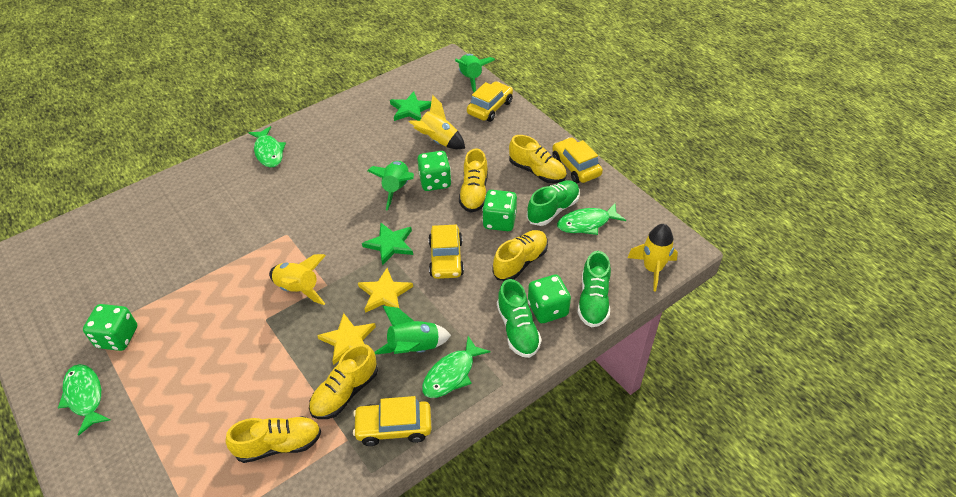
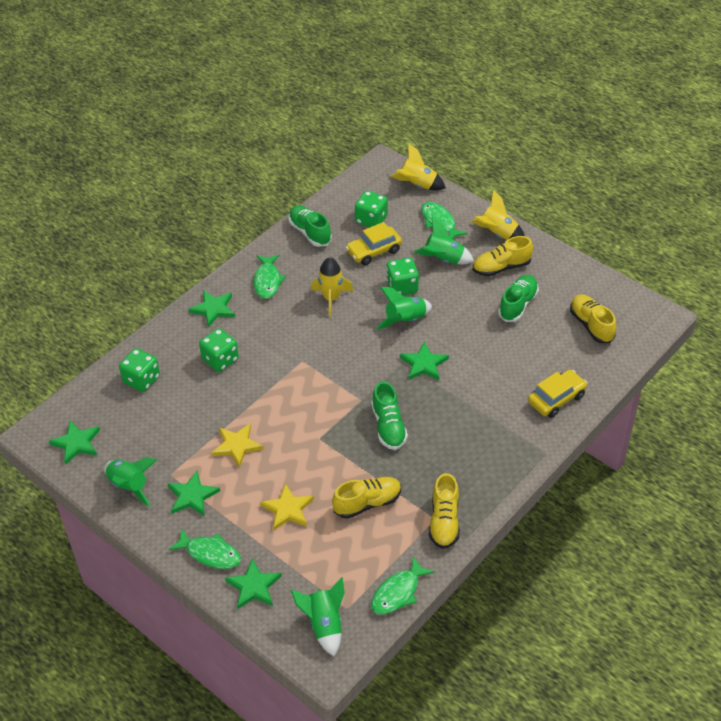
green rocket: 3 -> 4
green star: 2 -> 5
yellow car: 4 -> 2
yellow shoe: 5 -> 4

